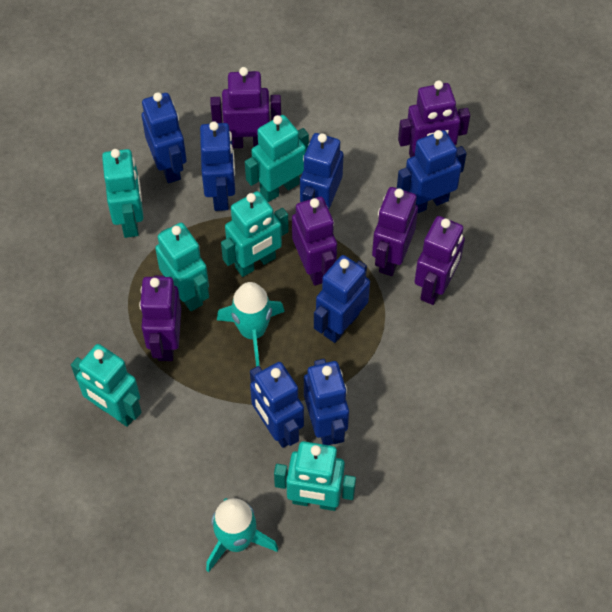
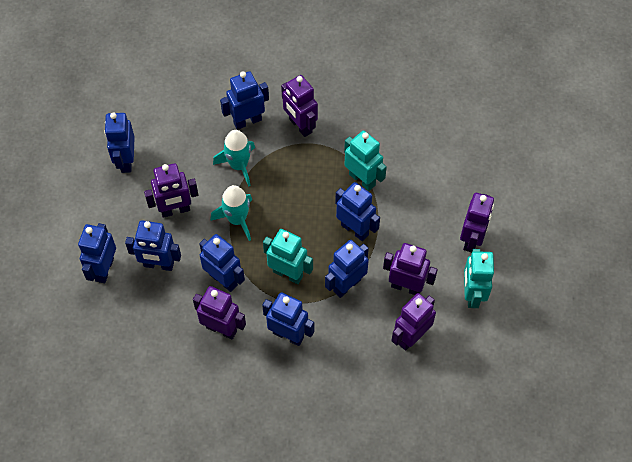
blue robot: 7 -> 8
turquoise robot: 6 -> 3

